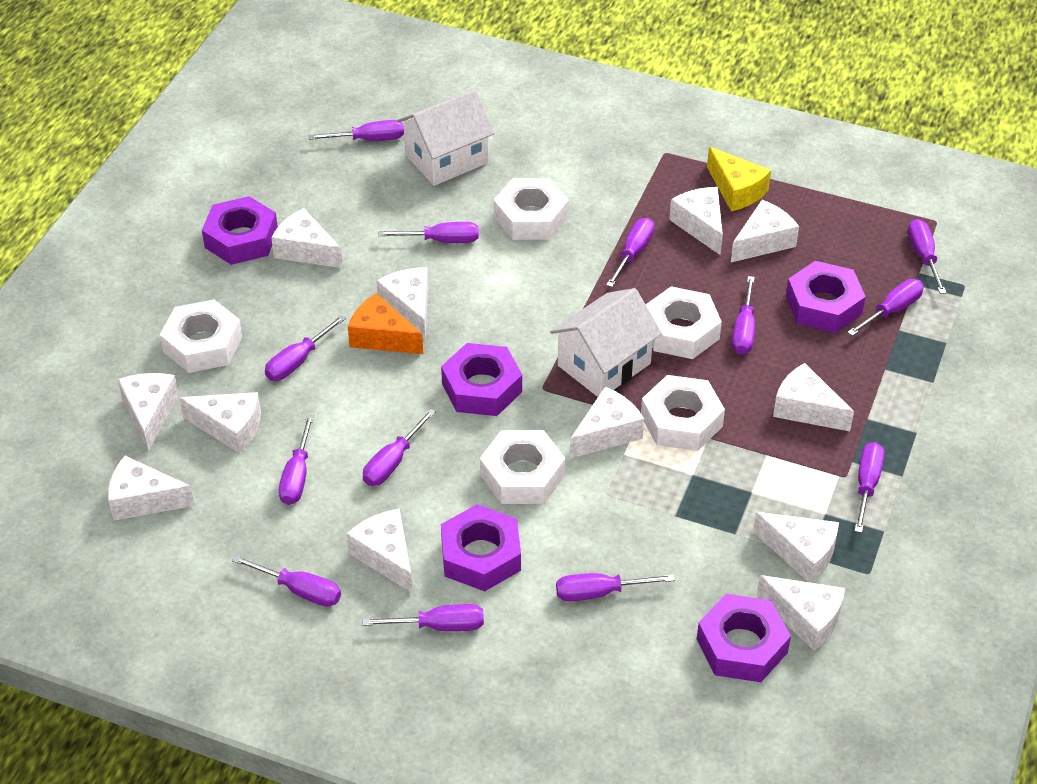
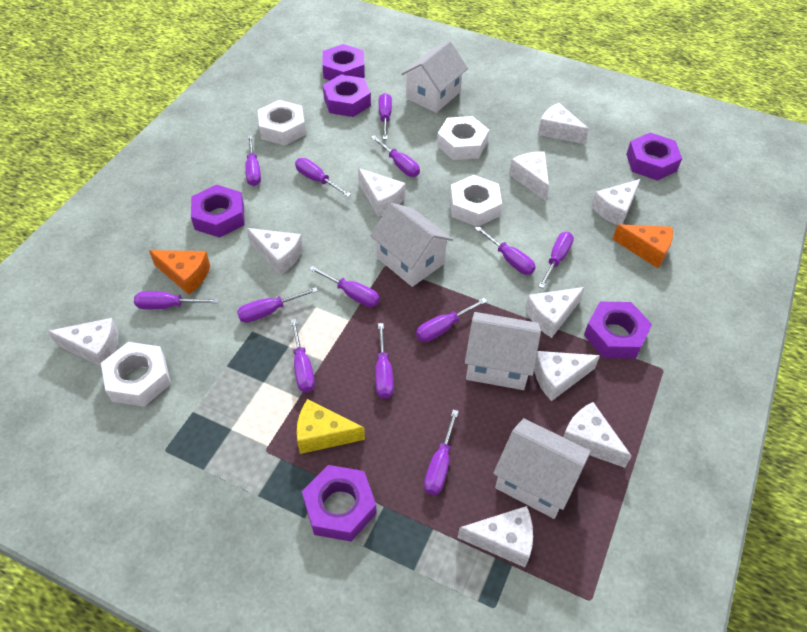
orange cheese: 1 -> 2
purple nut: 5 -> 6
white cheese: 12 -> 10
white house: 2 -> 4
white nut: 5 -> 4

